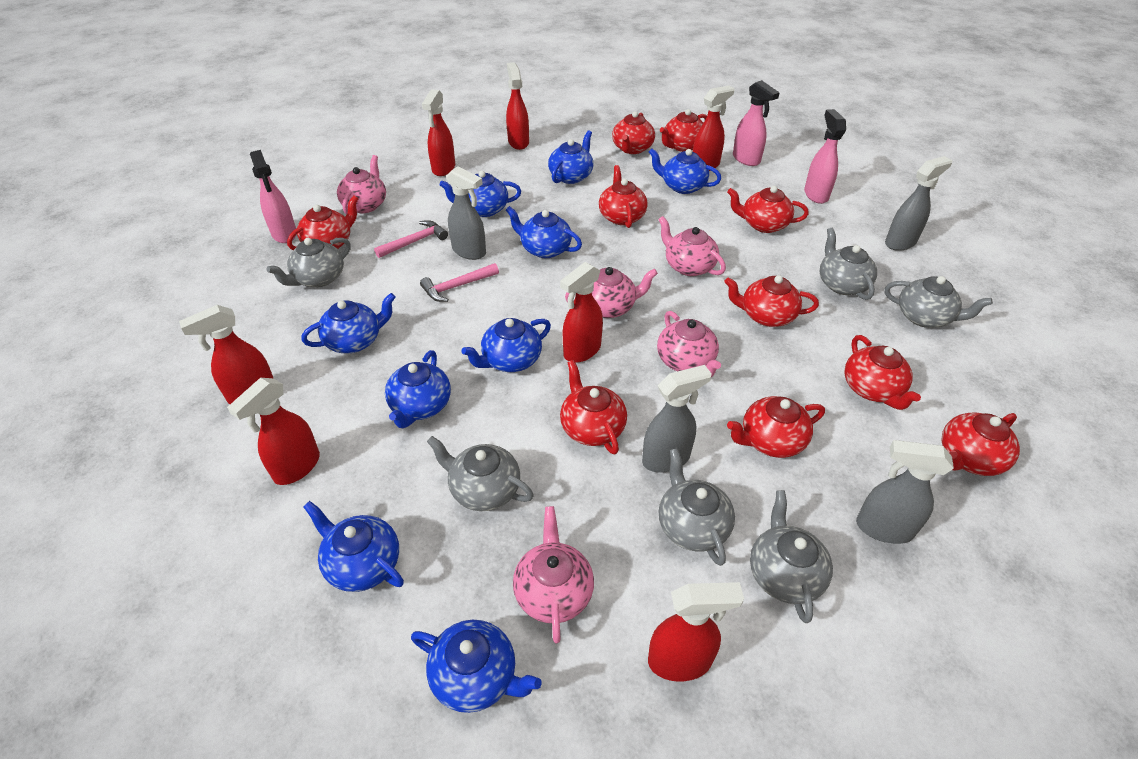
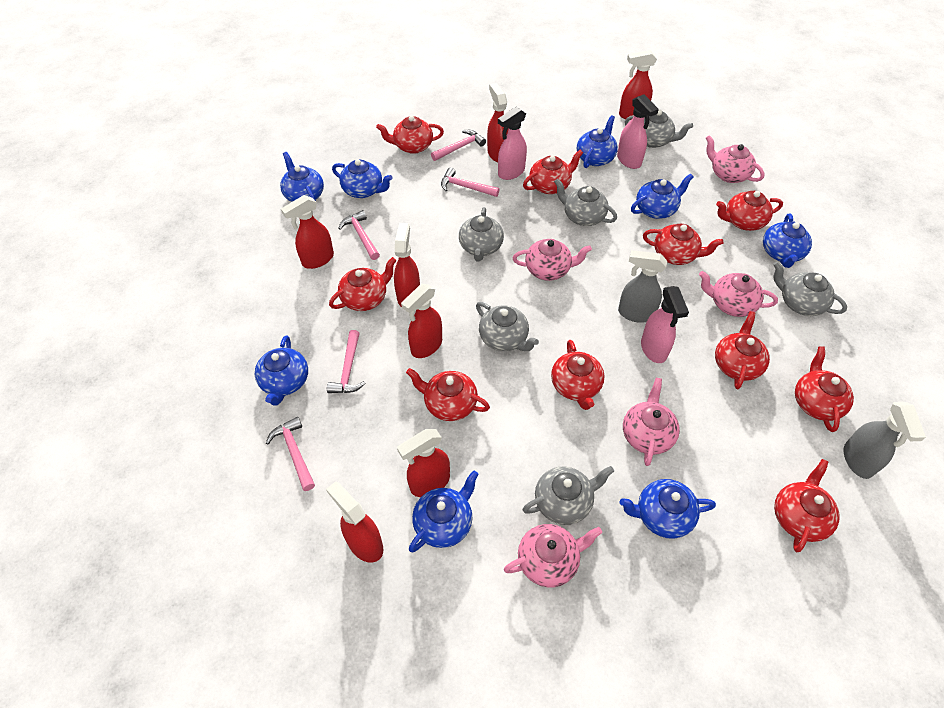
blue teapot: 9 -> 8
grey spray bottle: 4 -> 2
pink hammer: 2 -> 5

